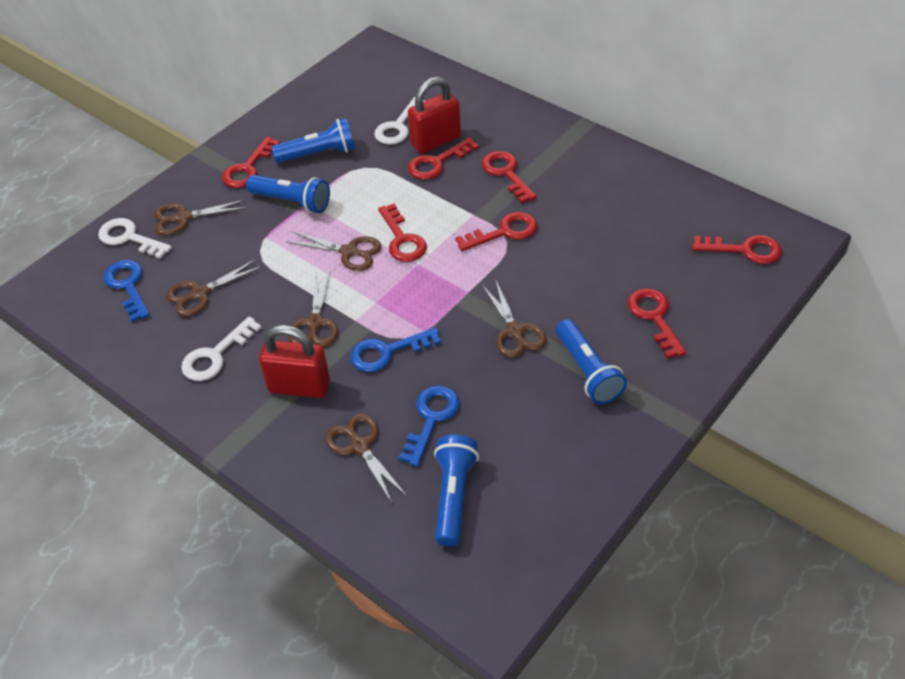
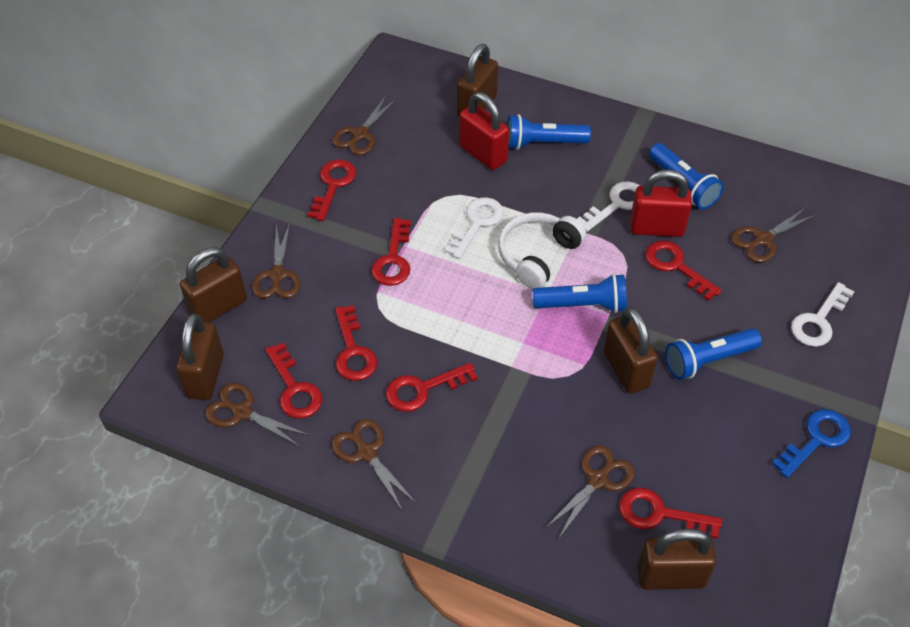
blue key: 3 -> 1
brown padlock: 0 -> 5
white headphones: 0 -> 1

